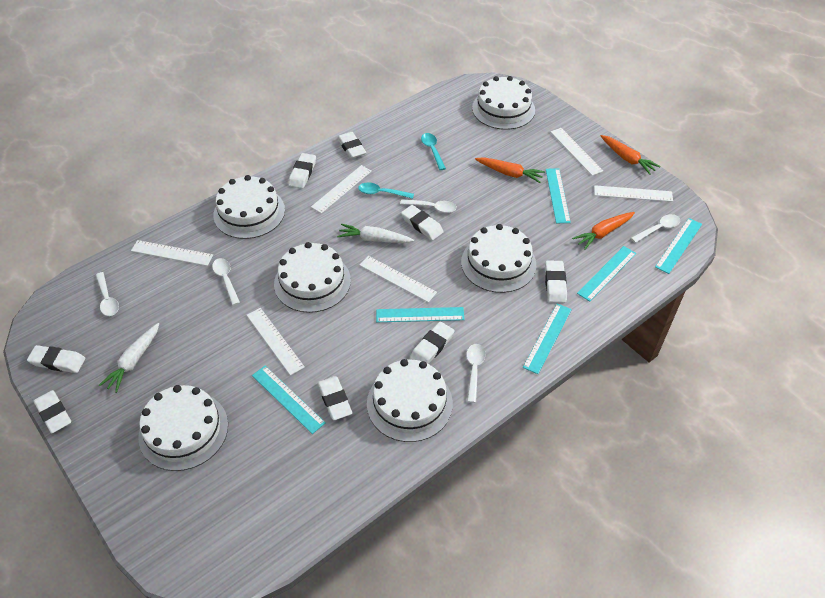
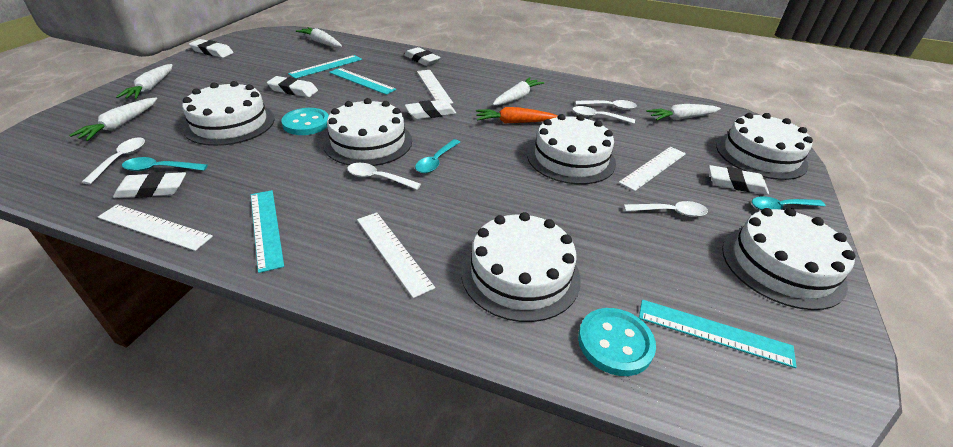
orange carrot: 3 -> 1
turquoise button: 0 -> 2
turquoise ruler: 6 -> 4
turquoise spoon: 2 -> 3
white carrot: 2 -> 5
white eraser: 8 -> 6
white ruler: 6 -> 4

